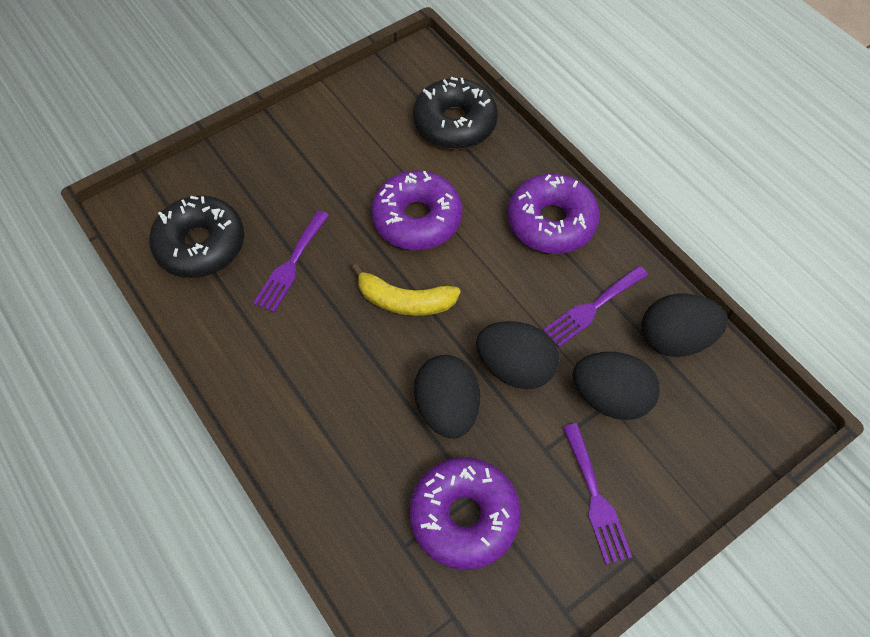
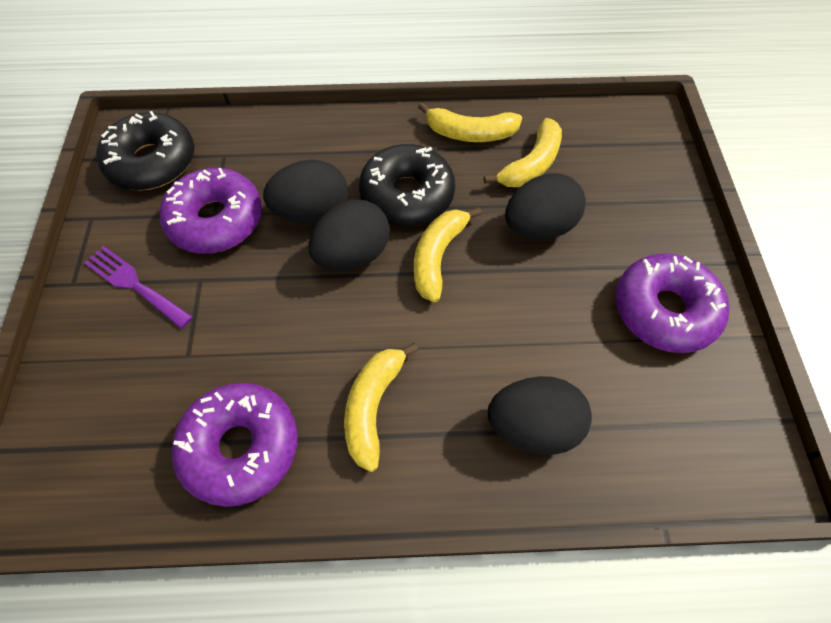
purple fork: 3 -> 1
yellow banana: 1 -> 4

